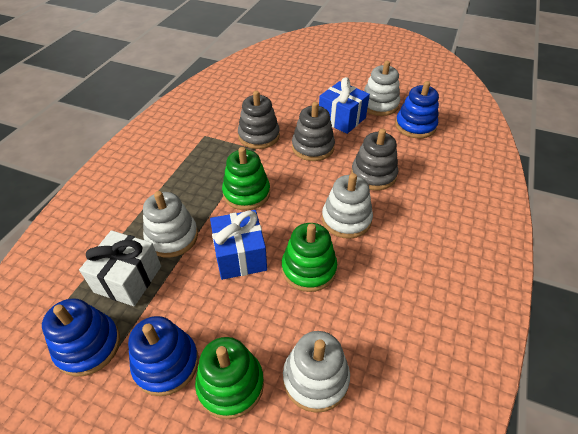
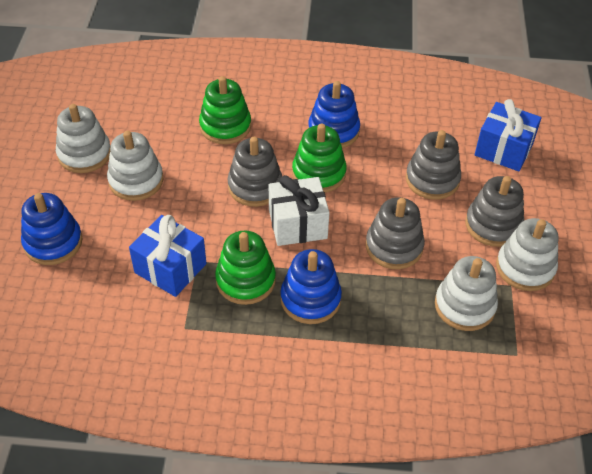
grey stacking toy: 3 -> 4

